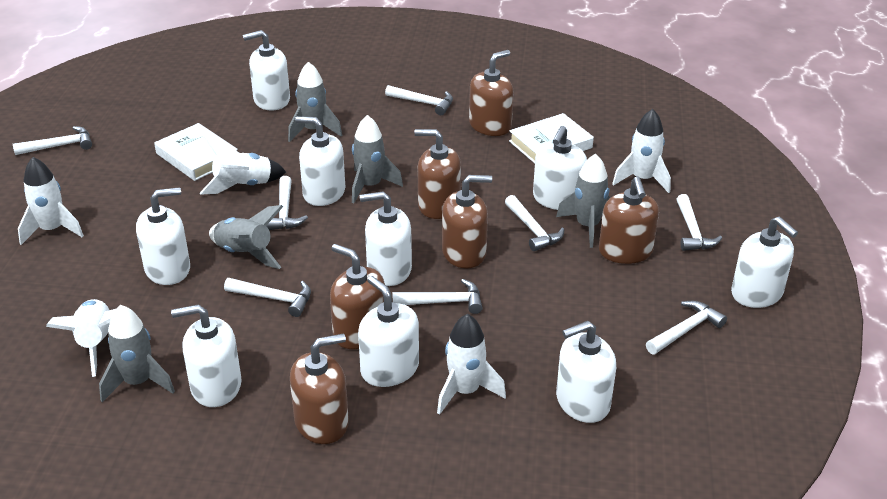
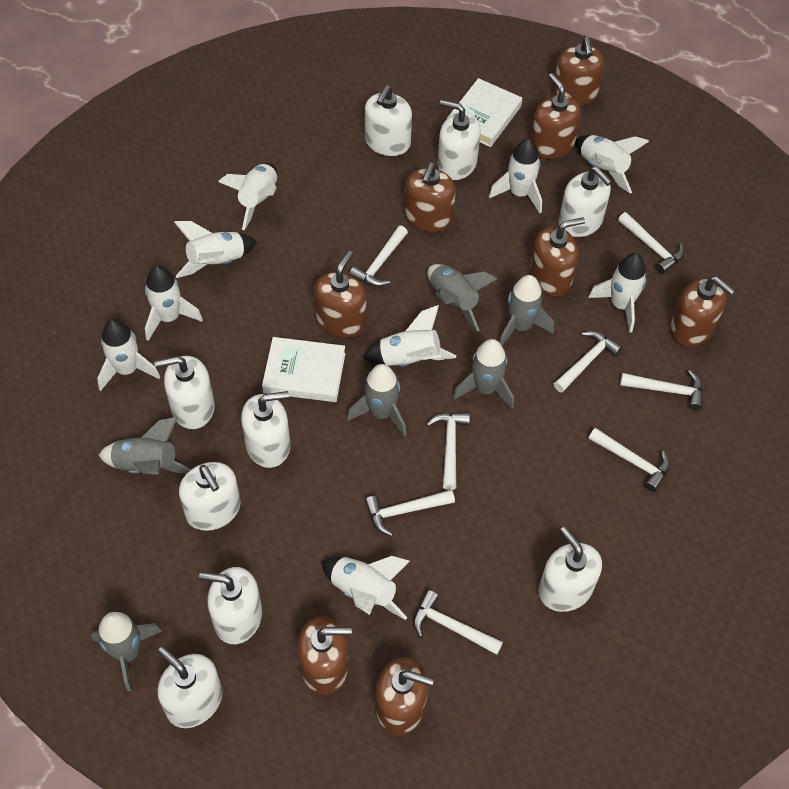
brown soap dispenser: 6 -> 8
grey rocket: 5 -> 6
white rocket: 5 -> 9

